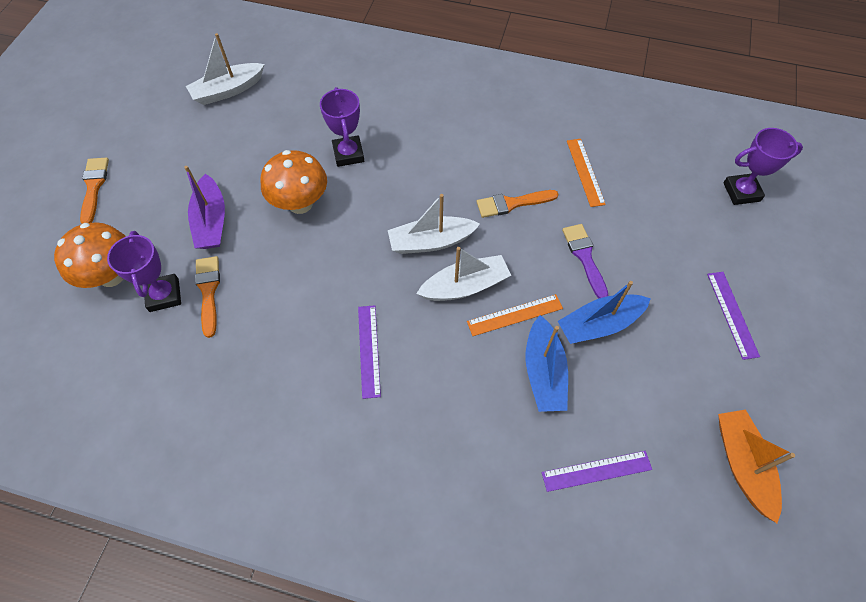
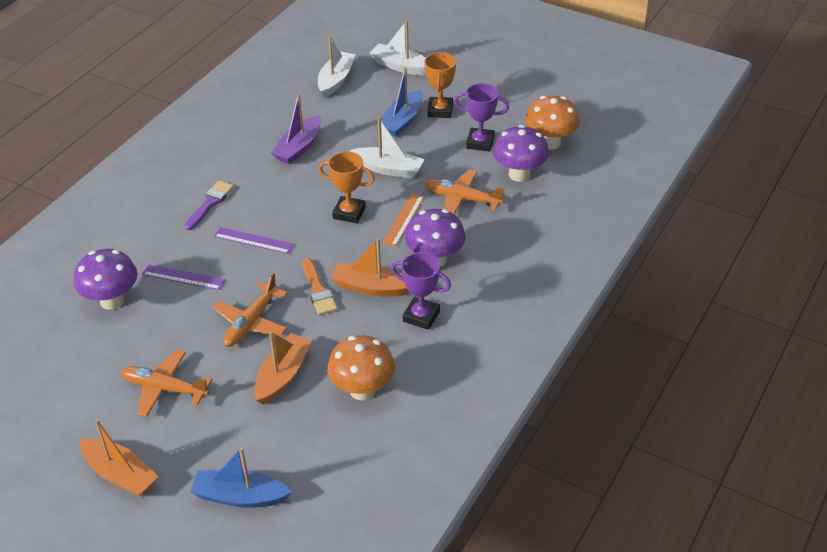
orange boat: 1 -> 3
orange brush: 3 -> 1
orange plane: 0 -> 3
orange ruler: 2 -> 1
orange trophy: 0 -> 2
purple mushroom: 0 -> 3
purple ruler: 3 -> 2
purple trophy: 3 -> 2

